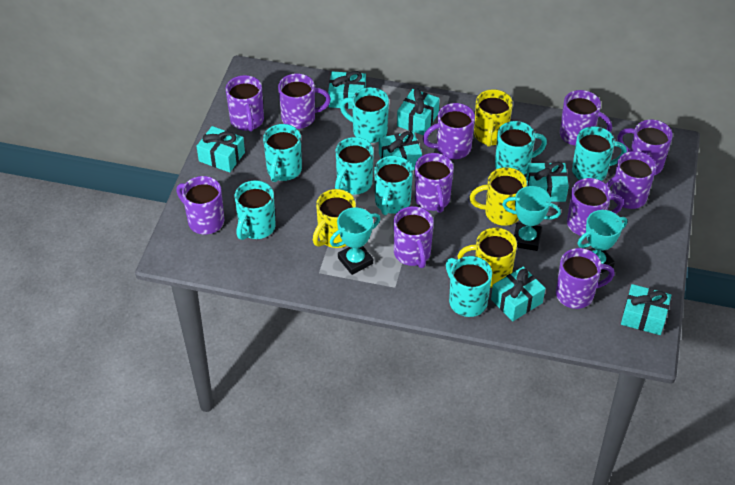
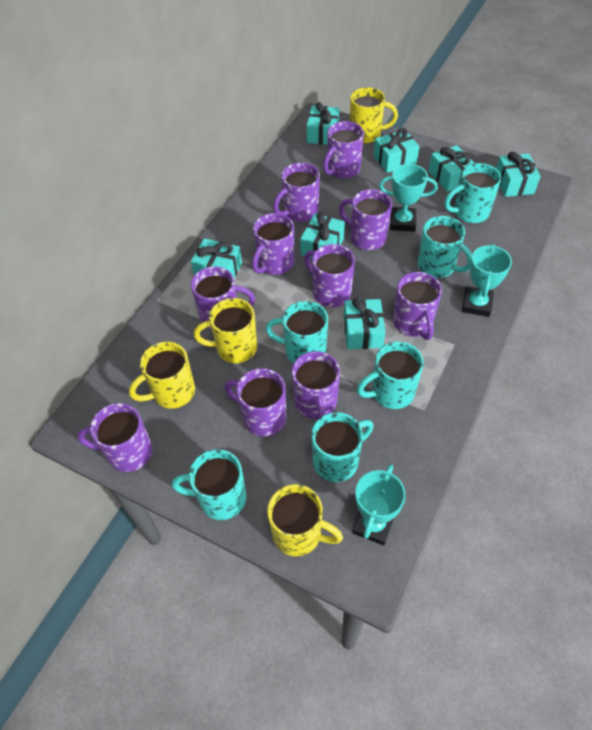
purple mug: 11 -> 10
turquoise mug: 8 -> 6

